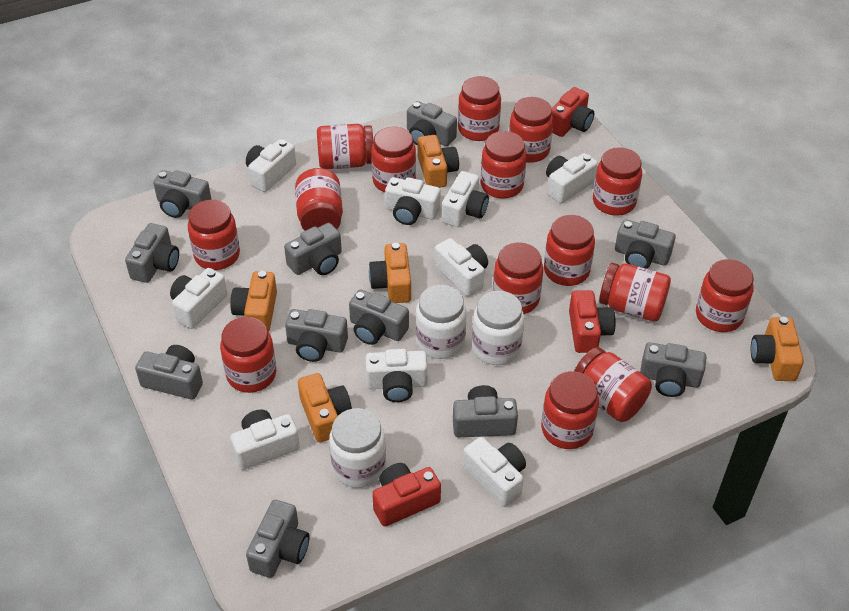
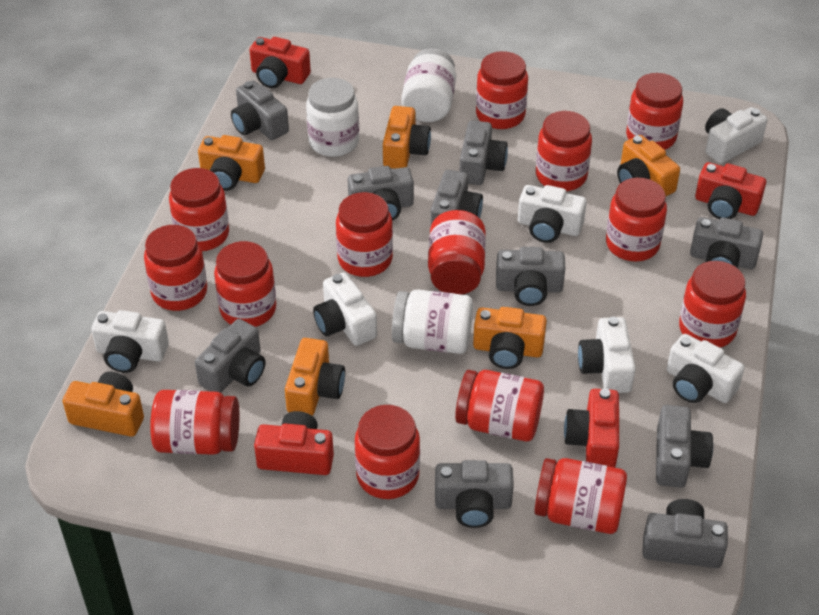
grey camera: 11 -> 10
orange camera: 5 -> 6
red camera: 3 -> 4
red jar: 15 -> 14
white camera: 9 -> 6

